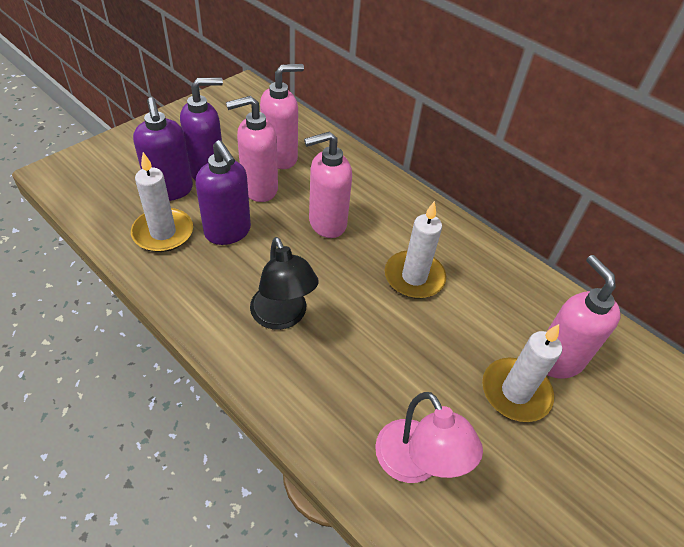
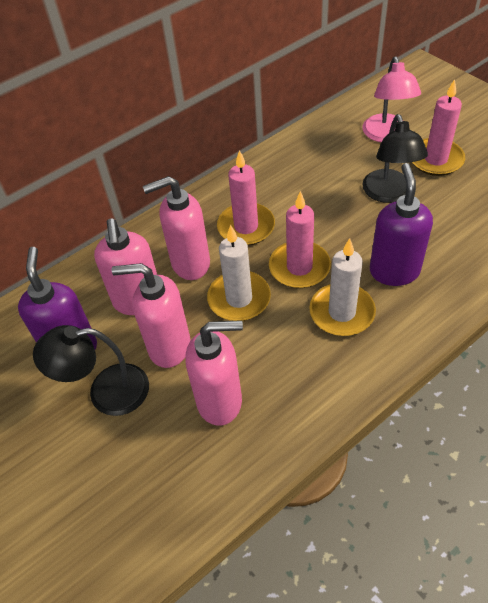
black lamp: 1 -> 2
pink candle: 0 -> 3
purple soap dispenser: 3 -> 2
white candle: 3 -> 2

